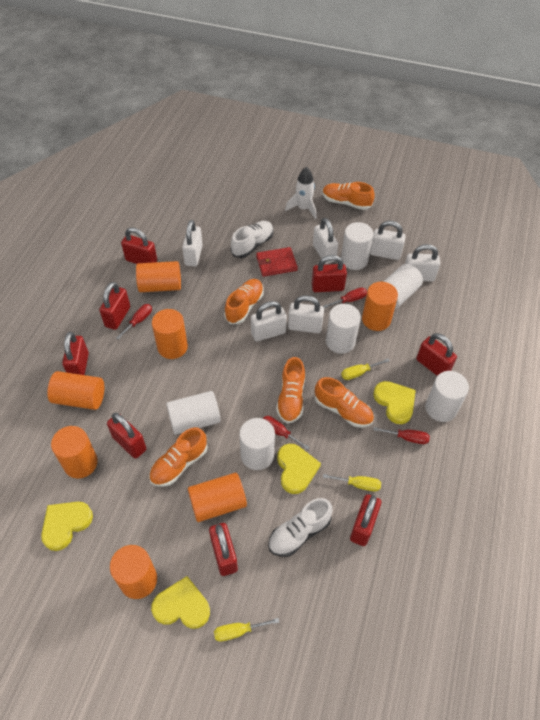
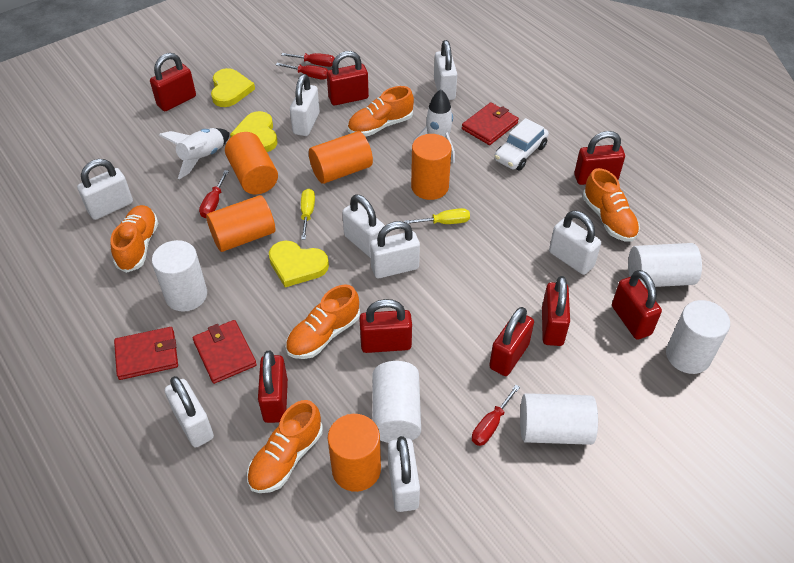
orange cylinder: 7 -> 5
red wallet: 1 -> 3
white car: 0 -> 1
white cylinder: 6 -> 5
white padlock: 6 -> 8
white rocket: 1 -> 2
white shoe: 2 -> 0
yellow heart: 4 -> 3
yellow screwdriver: 3 -> 2

